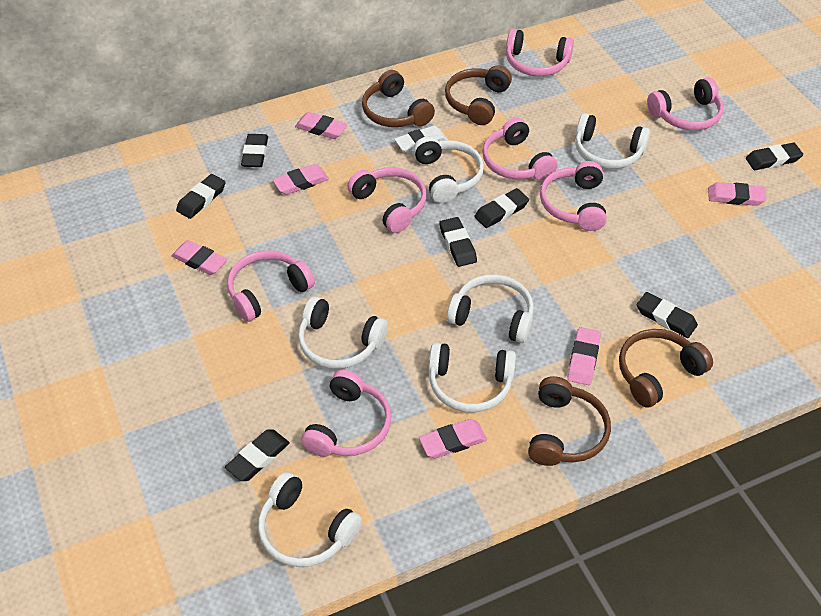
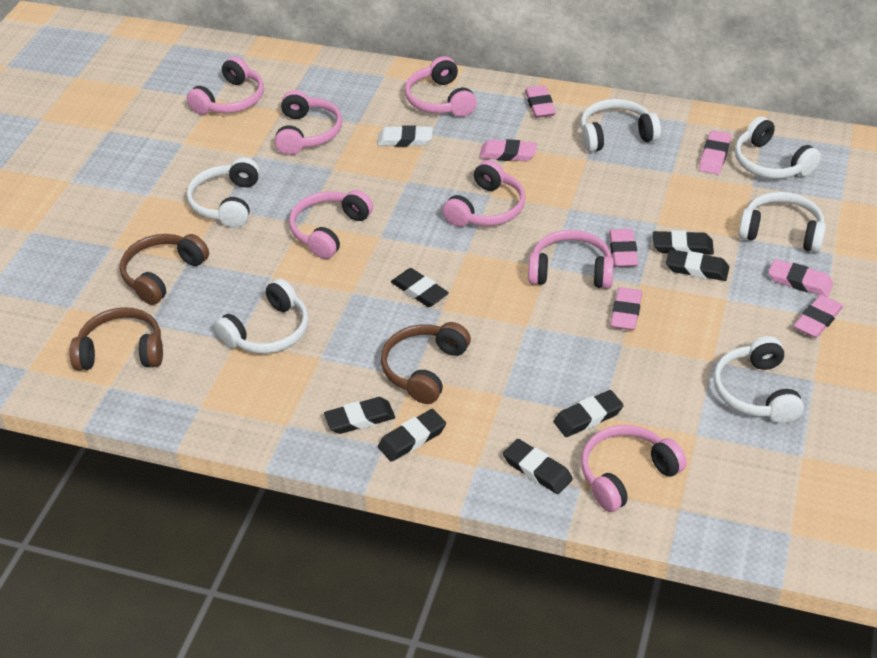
brown headphones: 4 -> 3
pink eraser: 6 -> 7

